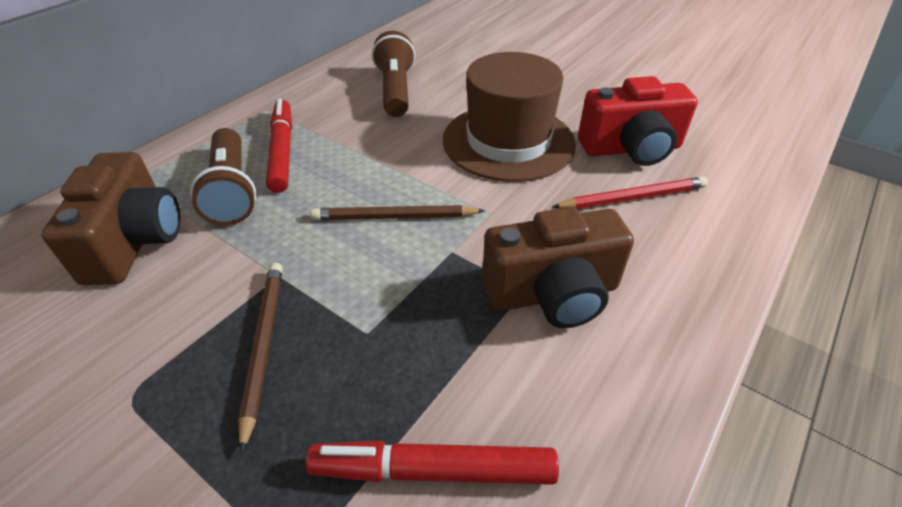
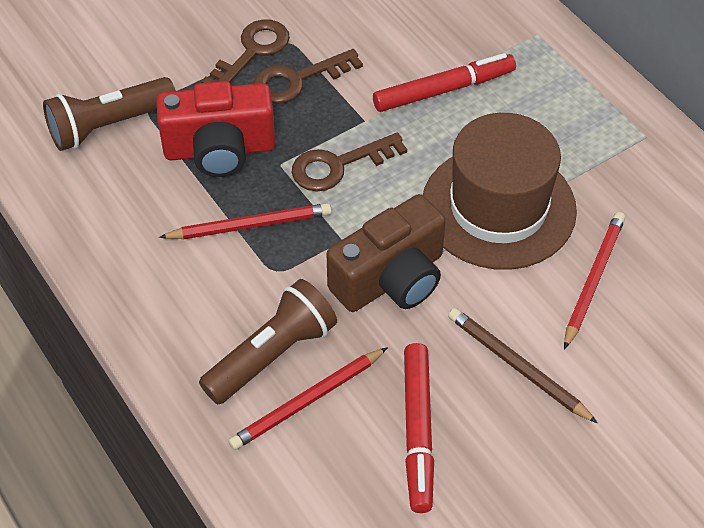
brown camera: 2 -> 1
brown key: 0 -> 3
brown pencil: 2 -> 1
red pencil: 1 -> 3

